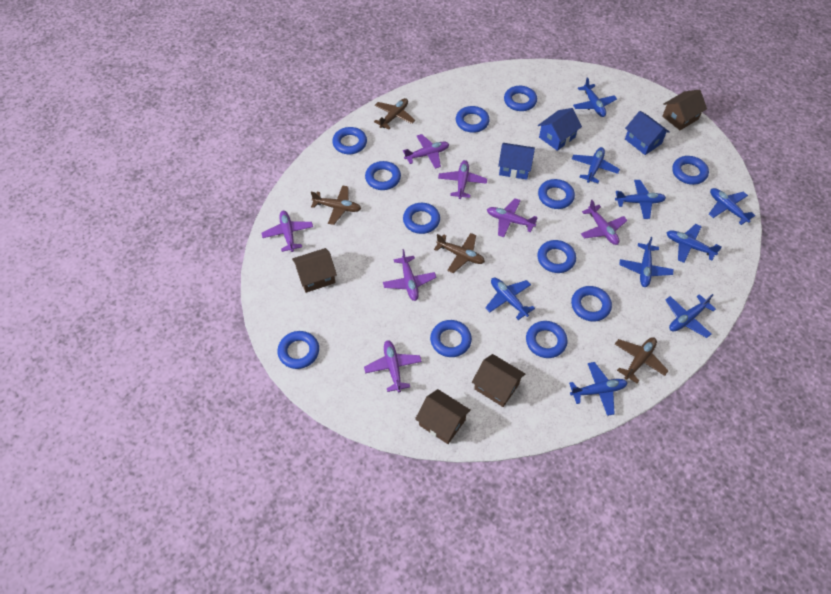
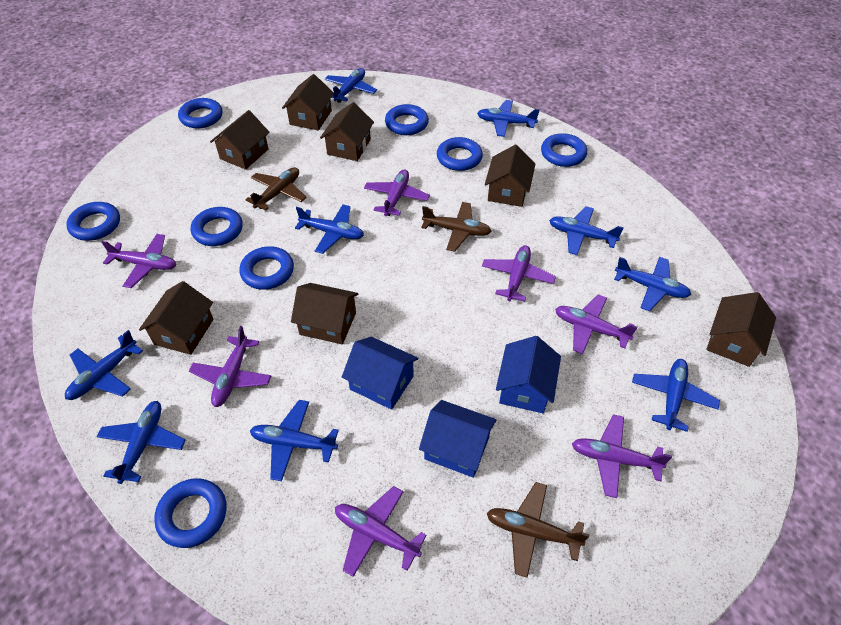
blue ring: 12 -> 8
brown house: 4 -> 7
brown plane: 4 -> 3

